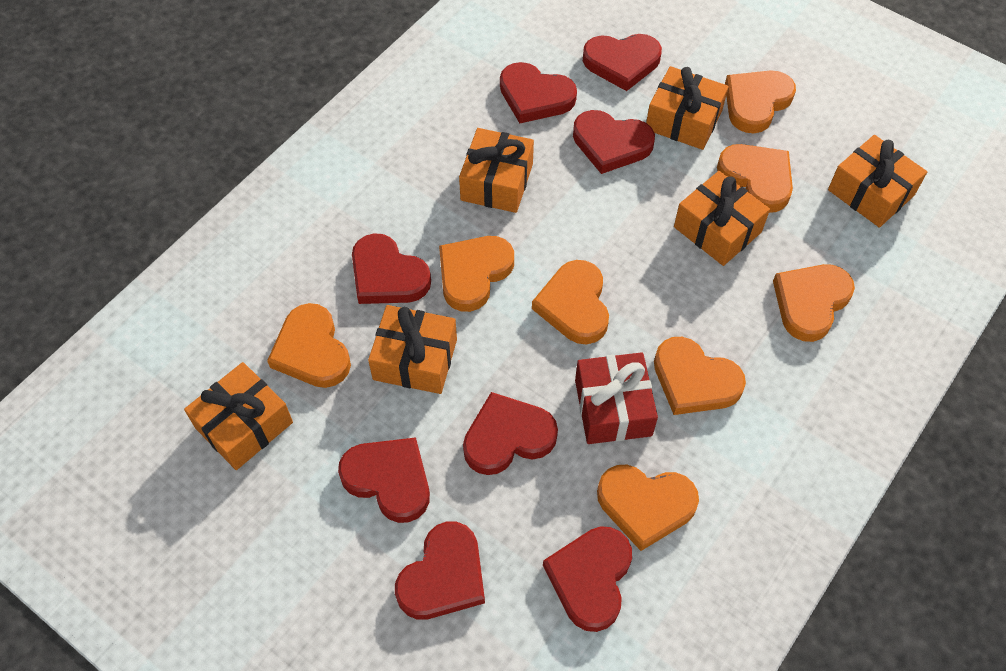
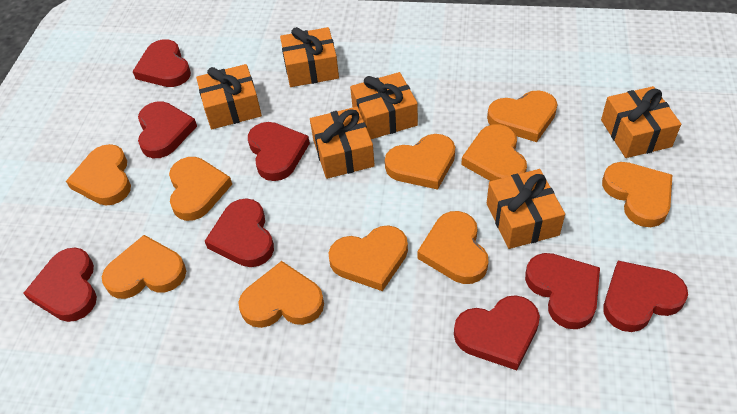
orange heart: 8 -> 10
red gift: 1 -> 0

